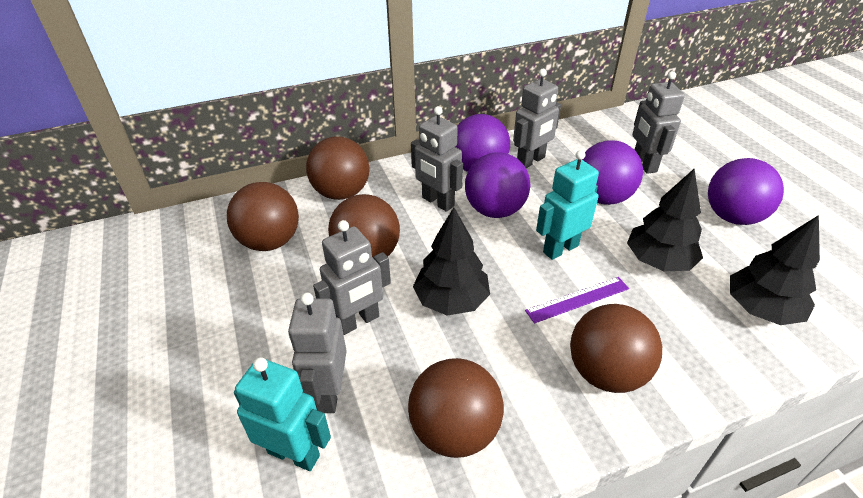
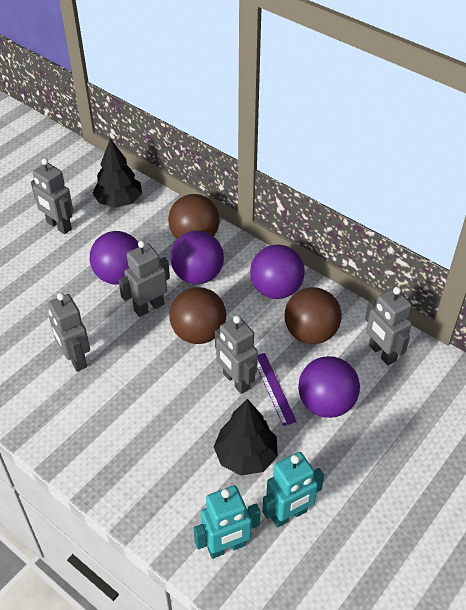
black tree: 3 -> 2
brown ball: 5 -> 3

